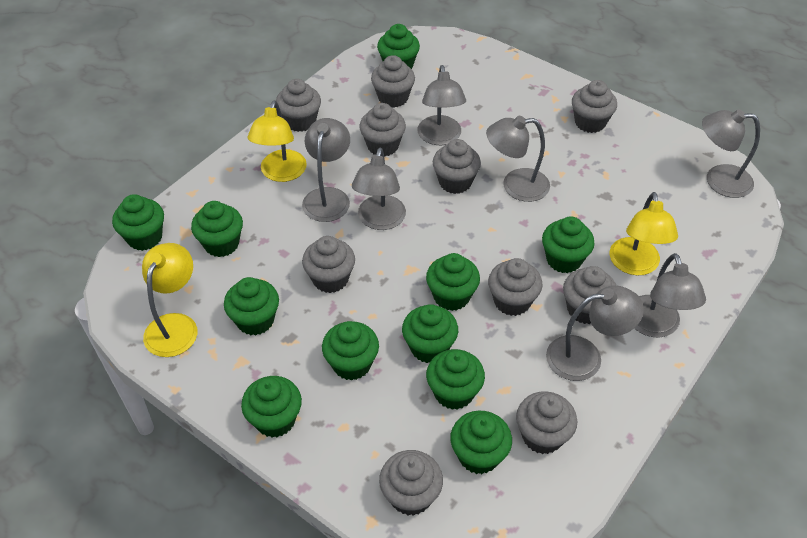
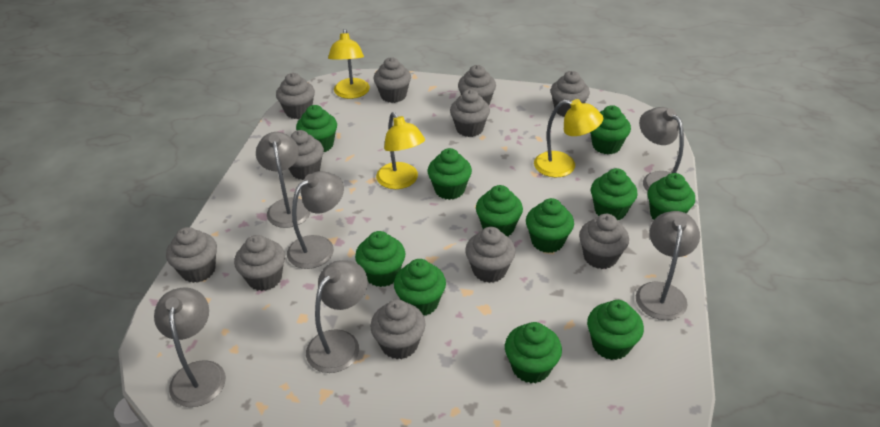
grey cupcake: 10 -> 11
grey lamp: 7 -> 6

